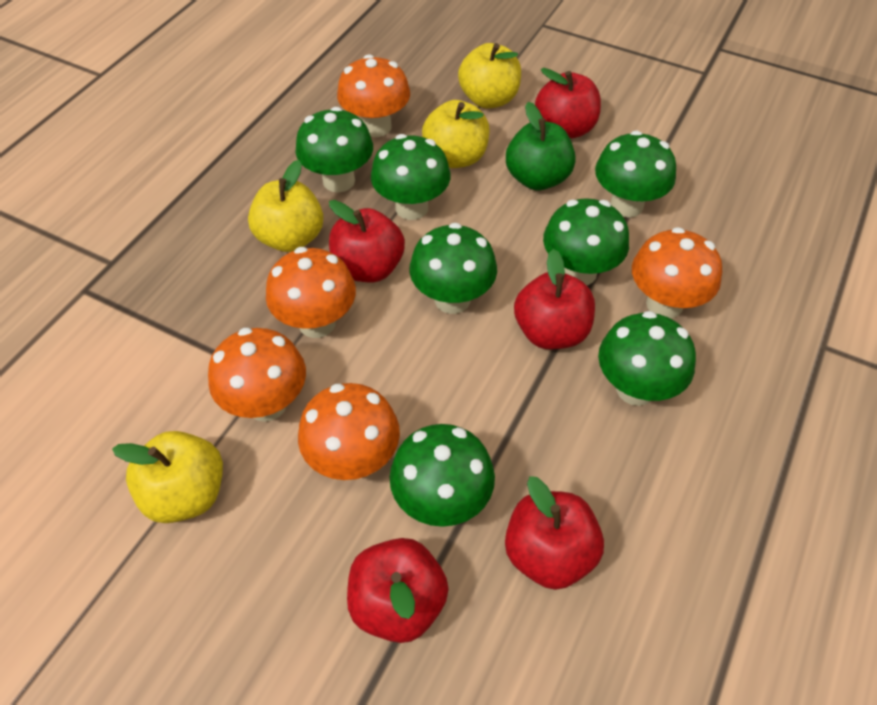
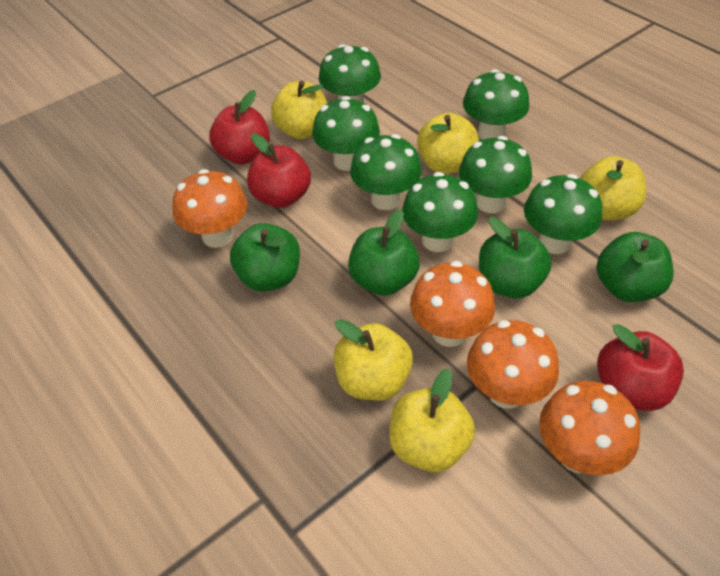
green apple: 1 -> 4
orange mushroom: 5 -> 4
red apple: 5 -> 3
yellow apple: 4 -> 5

